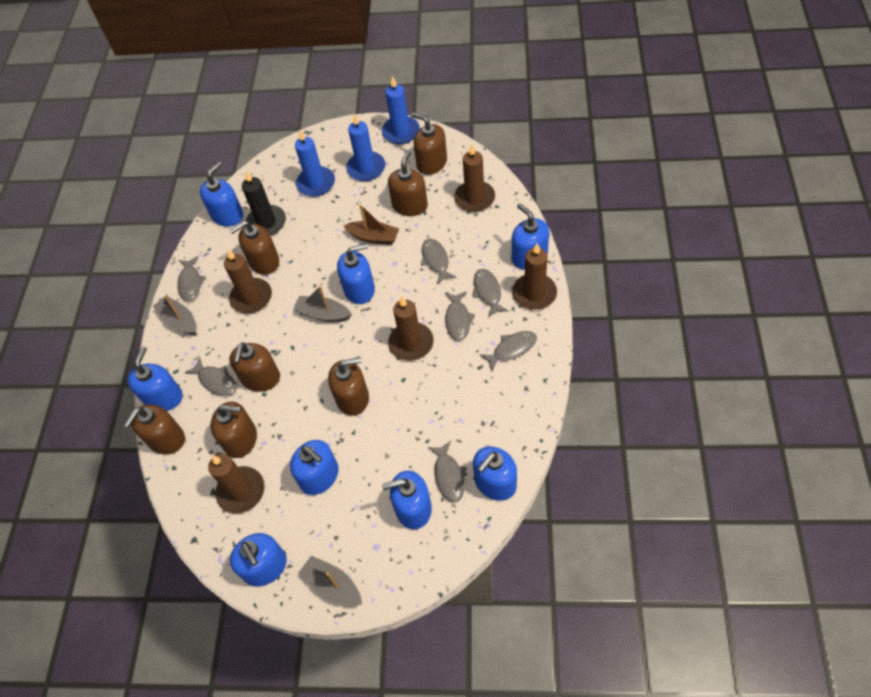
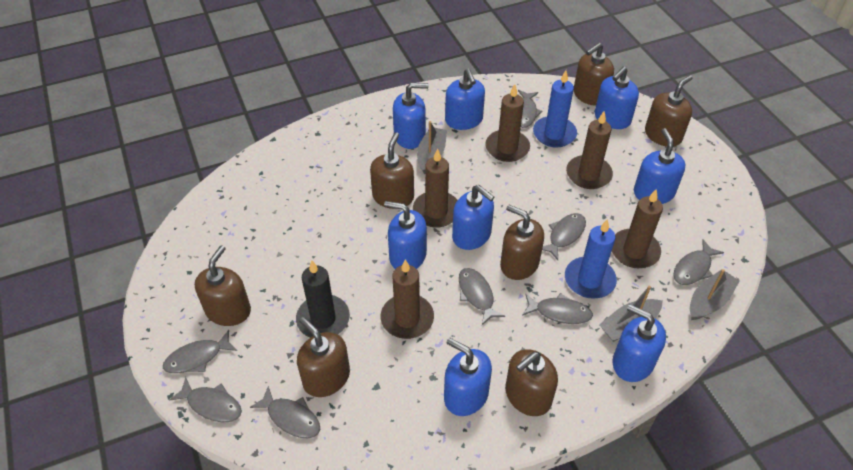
blue candle: 3 -> 2
brown boat: 1 -> 0
grey fish: 7 -> 8

